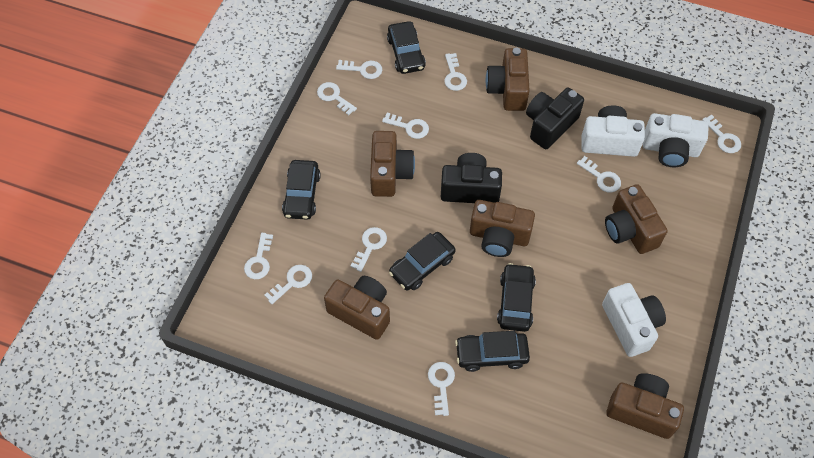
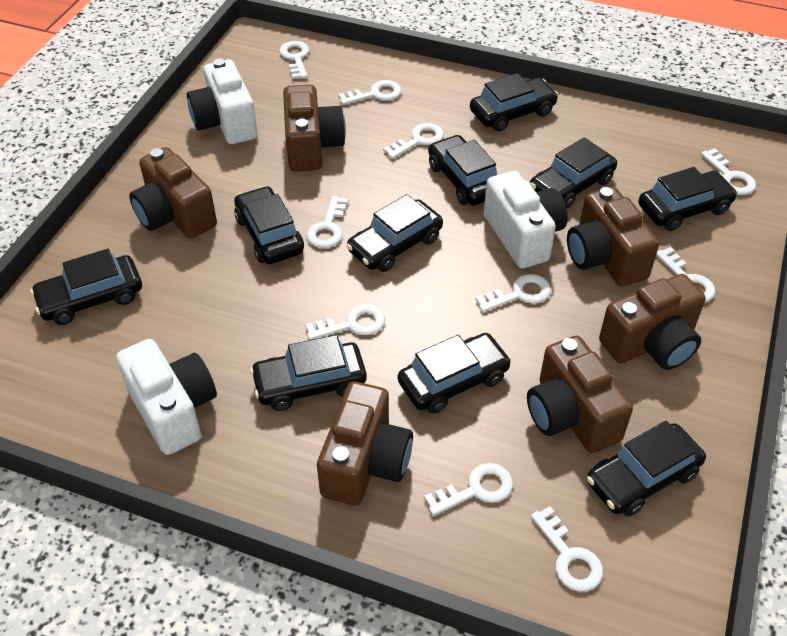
black camera: 2 -> 0
black car: 5 -> 10

